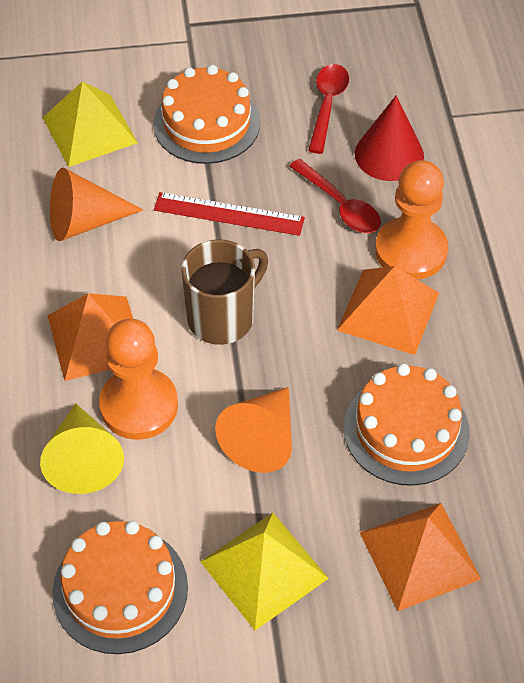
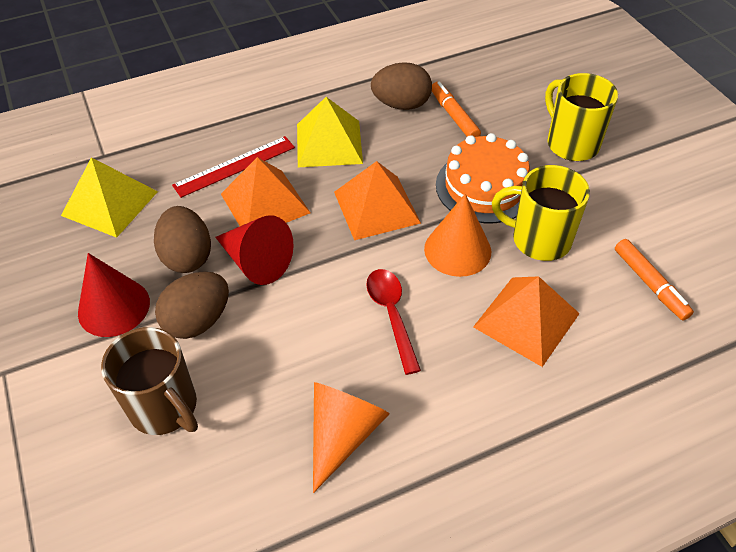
brown egg: 0 -> 3
orange cake: 3 -> 1
orange marker: 0 -> 2
orange pawn: 2 -> 0
red cone: 1 -> 2
red spoon: 2 -> 1
yellow cone: 1 -> 0
yellow mug: 0 -> 2

